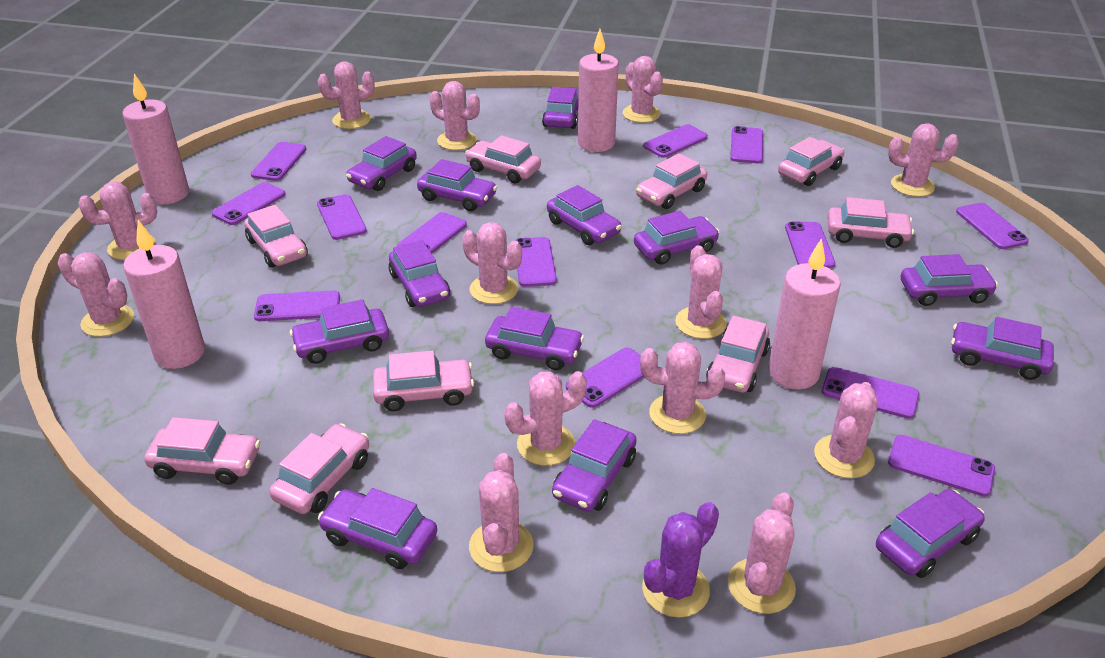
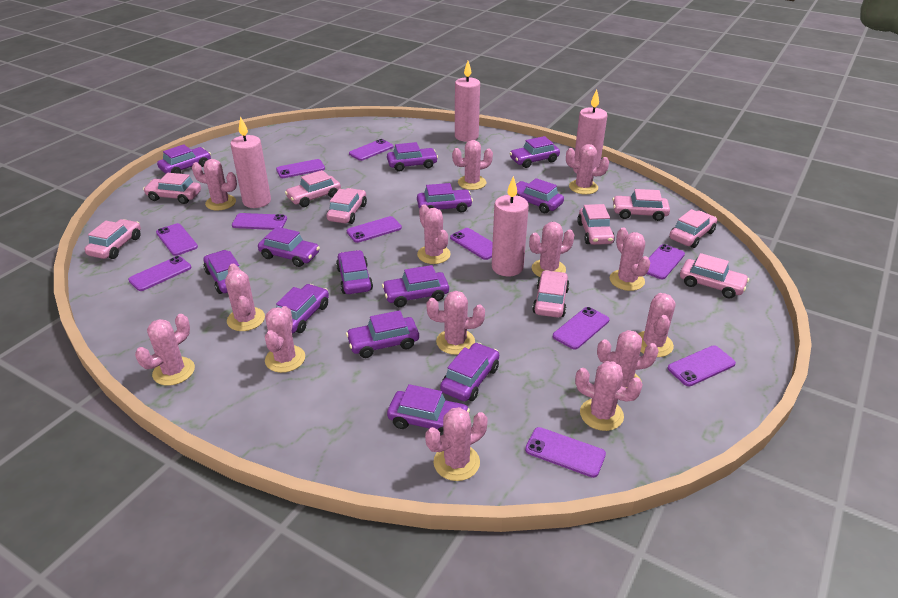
pink cactus: 13 -> 14
purple cactus: 1 -> 0
purple phone: 13 -> 11

